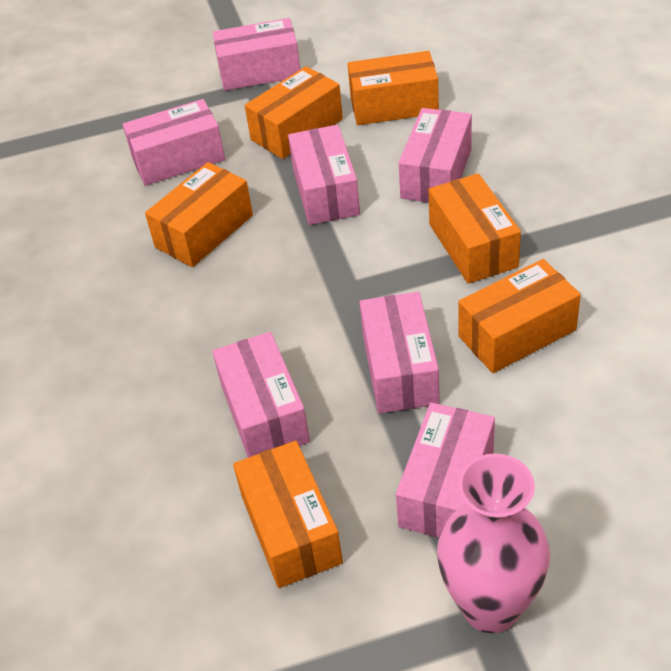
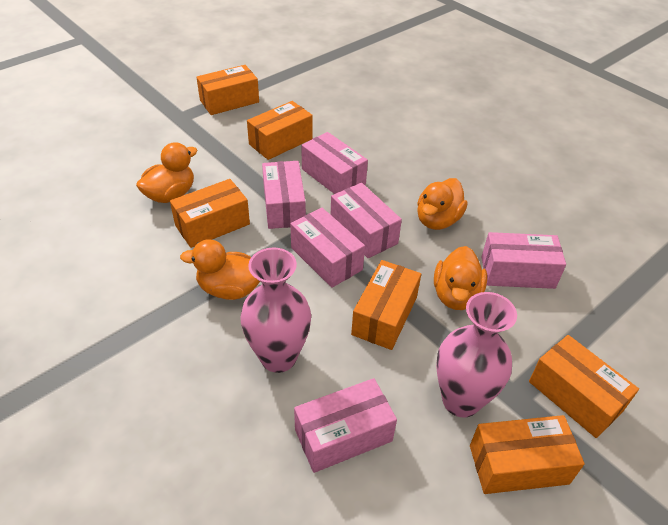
orange duck: 0 -> 4
pink box: 7 -> 6
pink vase: 1 -> 2

